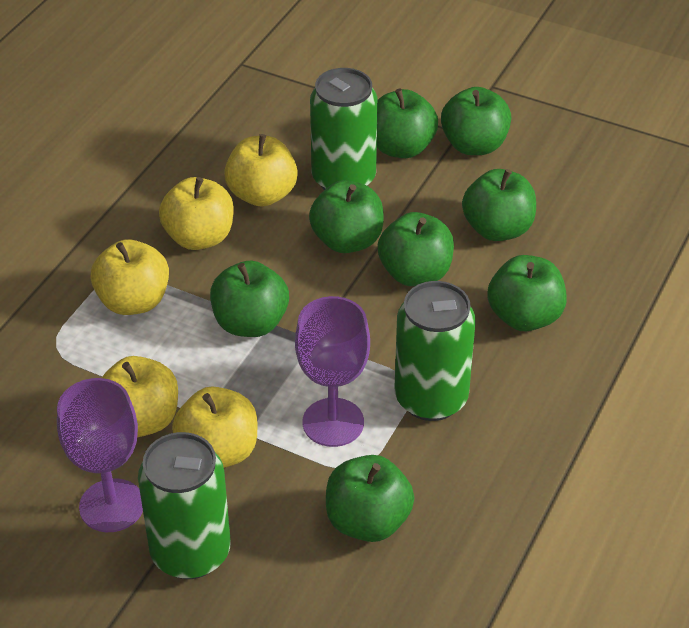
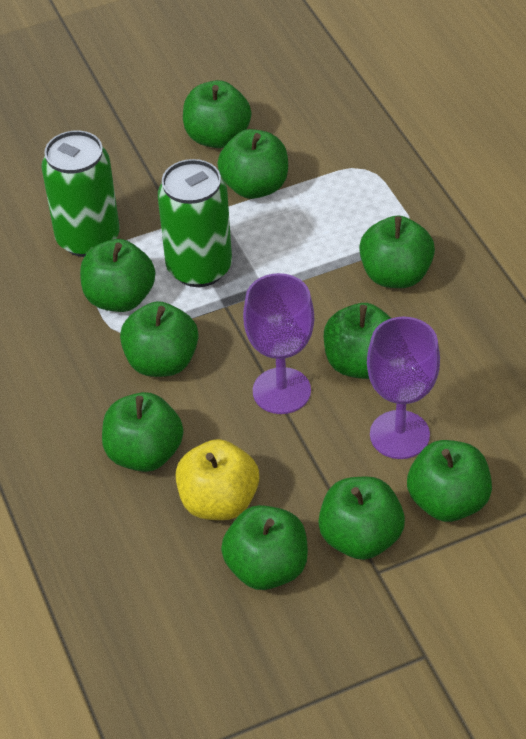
green apple: 8 -> 10
green can: 3 -> 2
yellow apple: 5 -> 1

